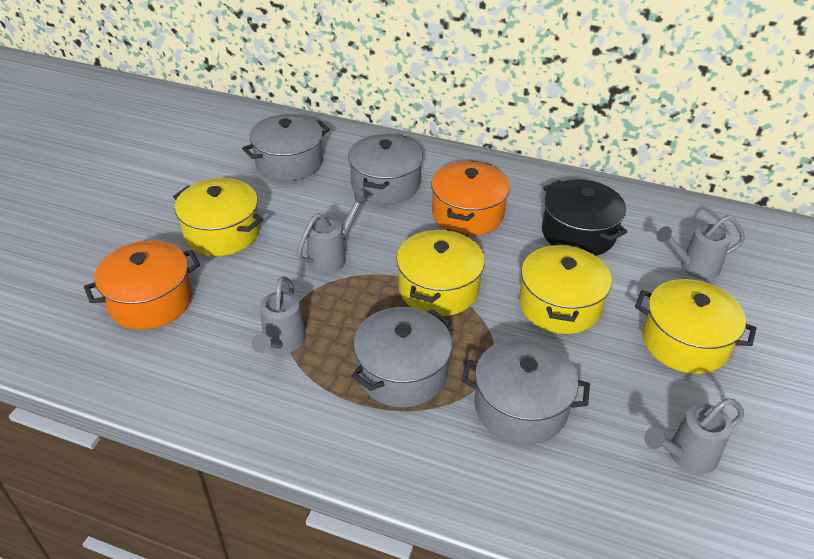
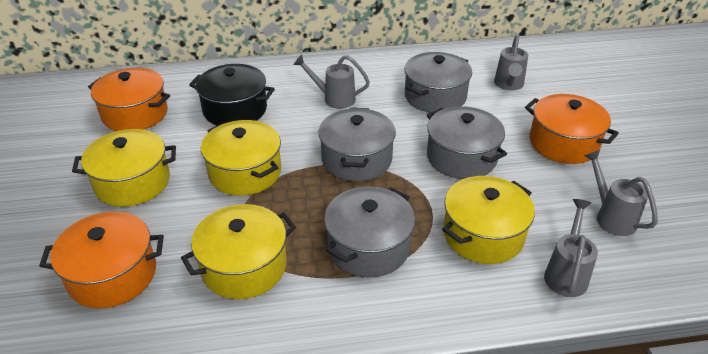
orange pot: 2 -> 3

